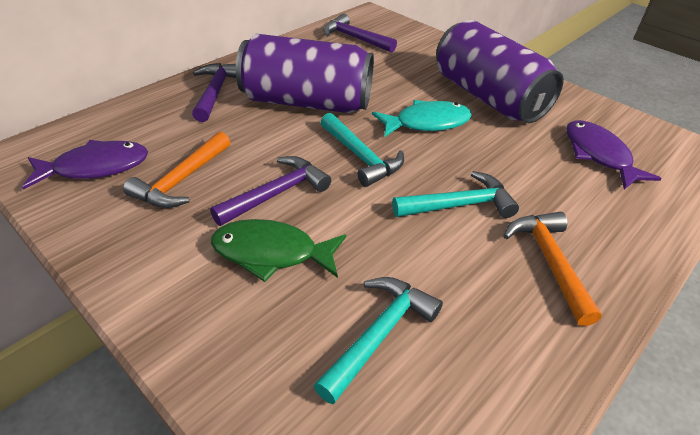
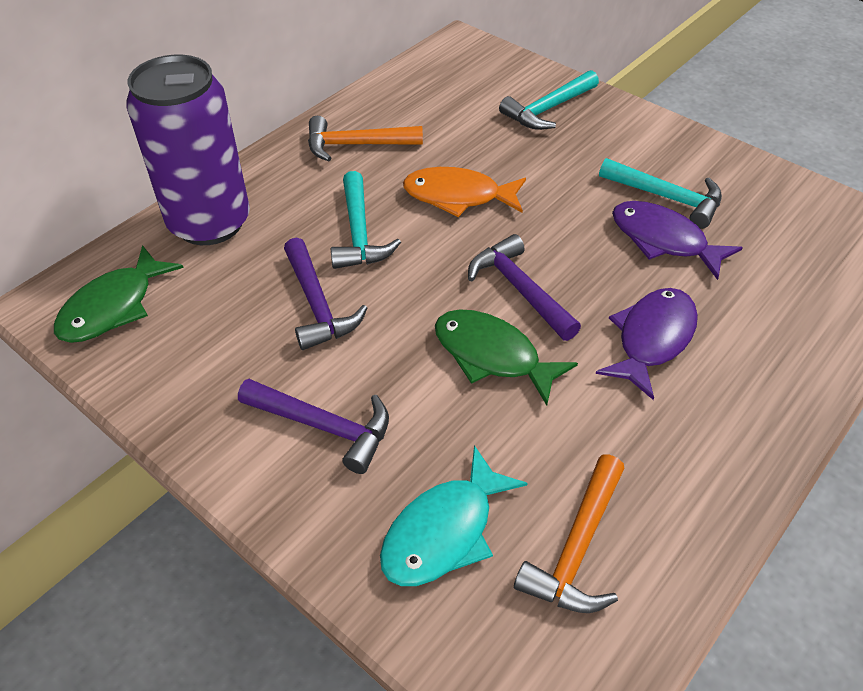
green fish: 1 -> 2
orange fish: 0 -> 1
purple can: 2 -> 1

